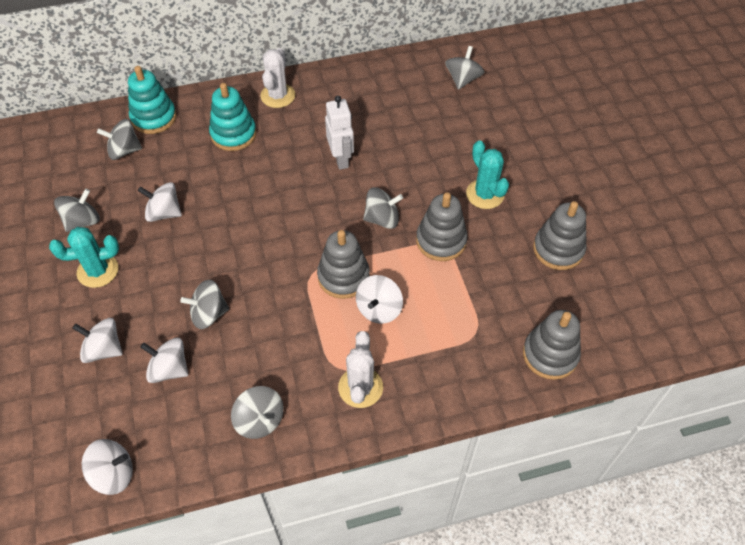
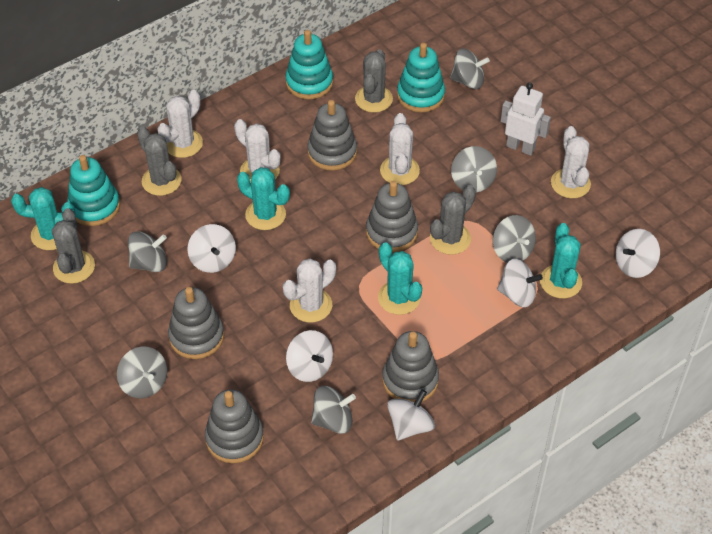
grey cactus: 0 -> 4
grey stacking toy: 4 -> 5
turquoise cactus: 2 -> 4
turquoise stacking toy: 2 -> 3
white cactus: 2 -> 5

